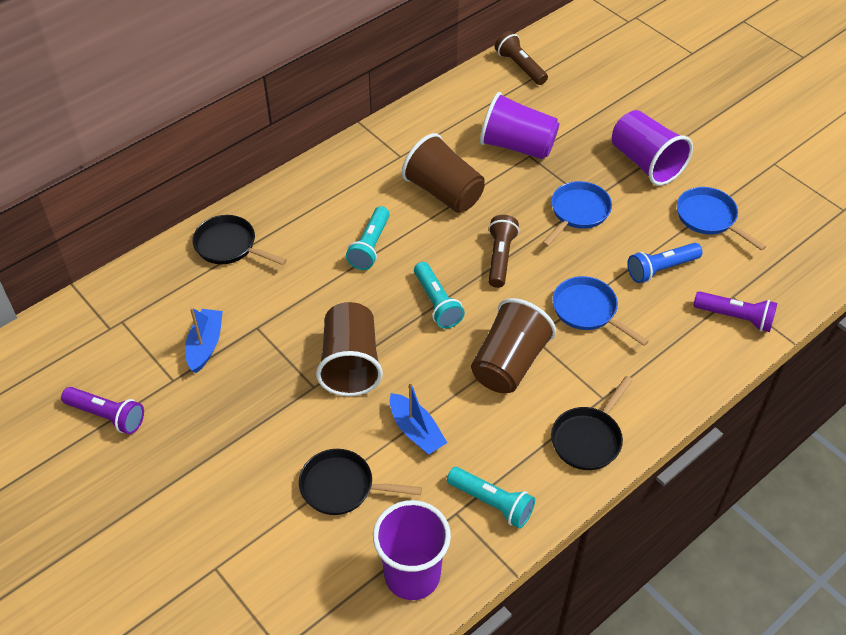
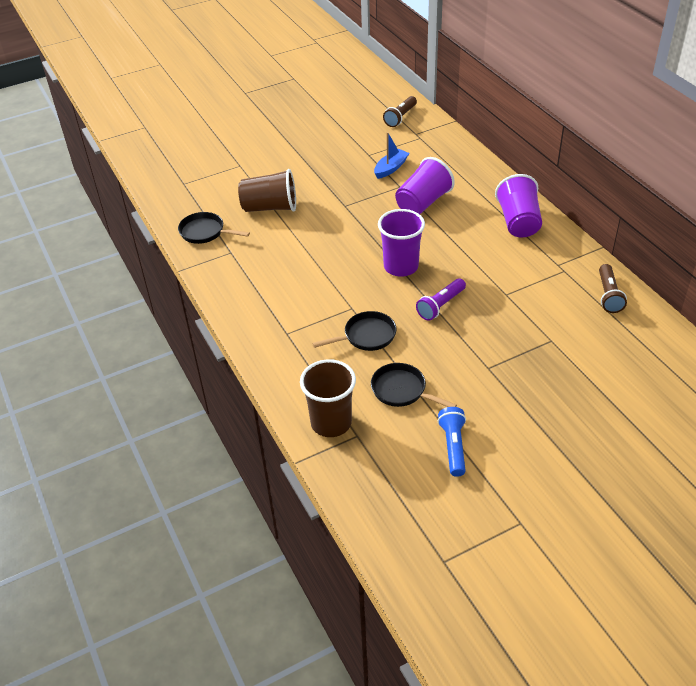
blue boat: 2 -> 1
blue pan: 3 -> 0
brown cup: 3 -> 2
purple flashlight: 2 -> 1
turquoise flashlight: 3 -> 0

